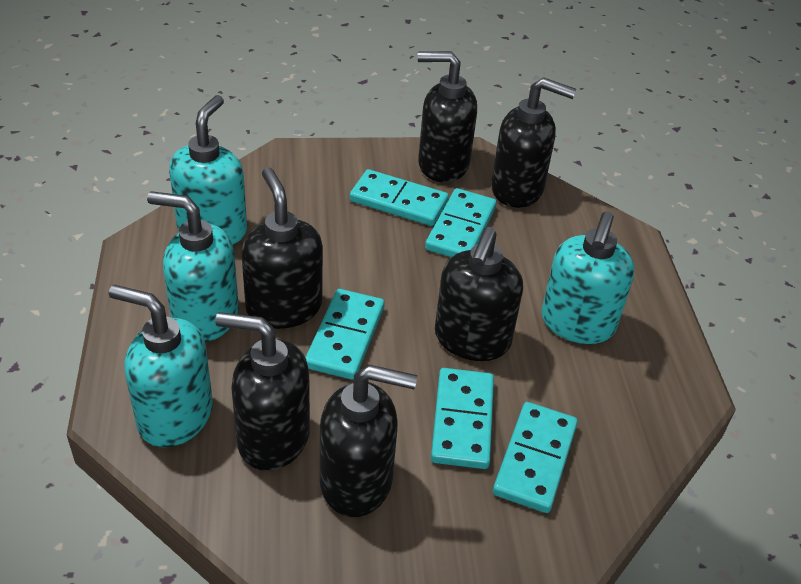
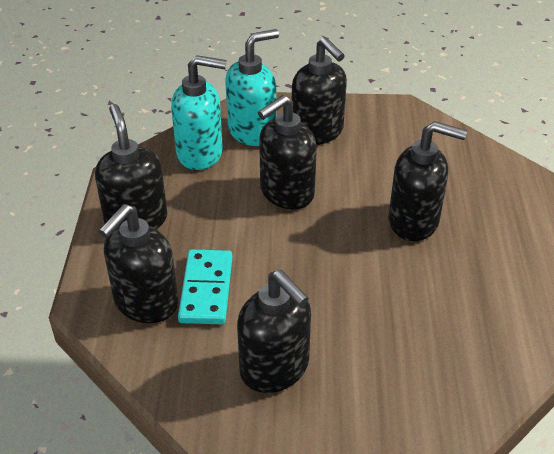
turquoise domino: 5 -> 1
turquoise soap dispenser: 4 -> 2

